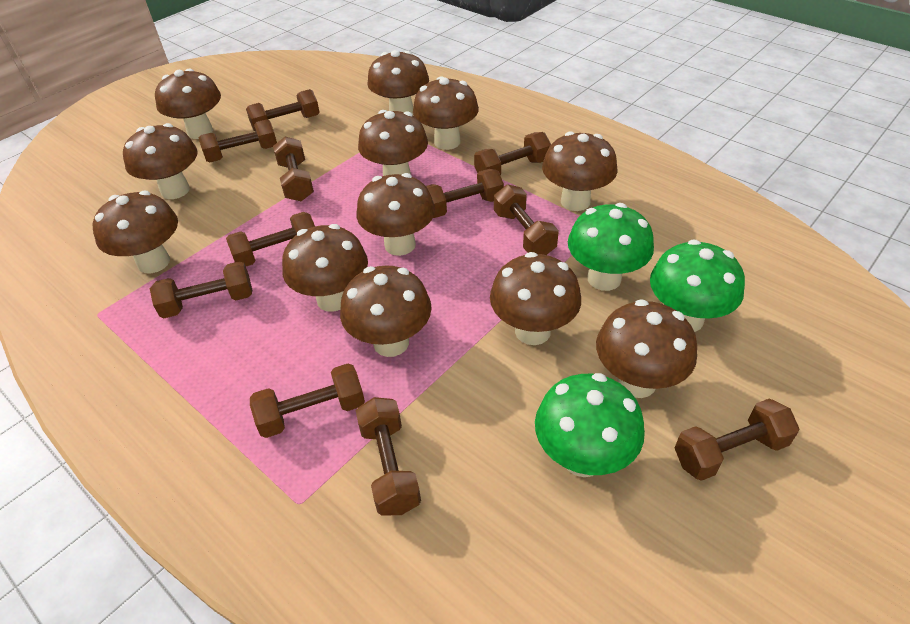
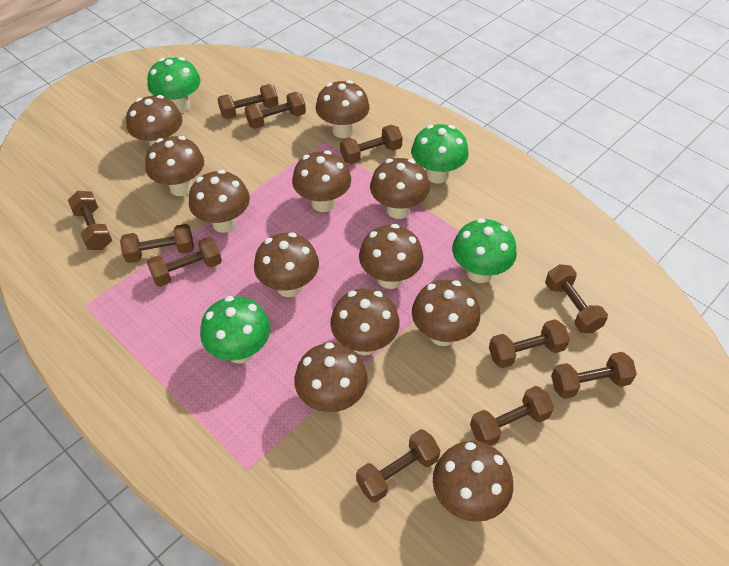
green mushroom: 3 -> 4

